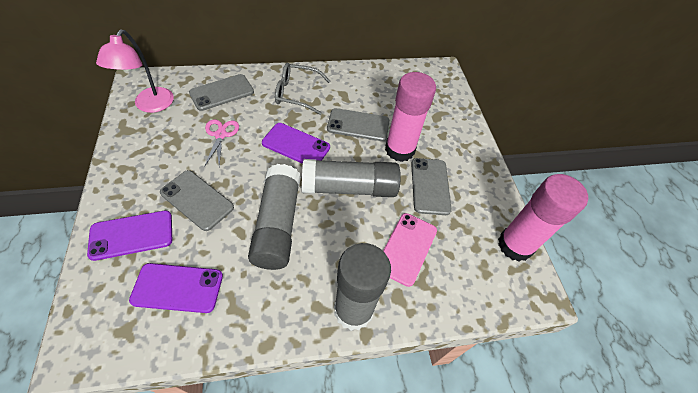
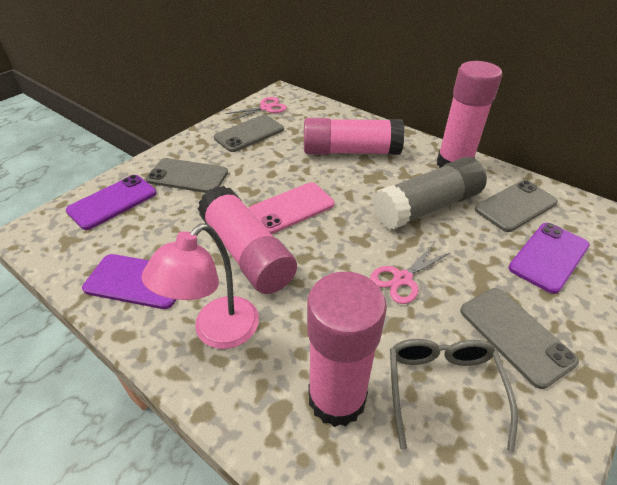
grey glue stick: 3 -> 1
pink glue stick: 2 -> 4
pink scissors: 1 -> 2

